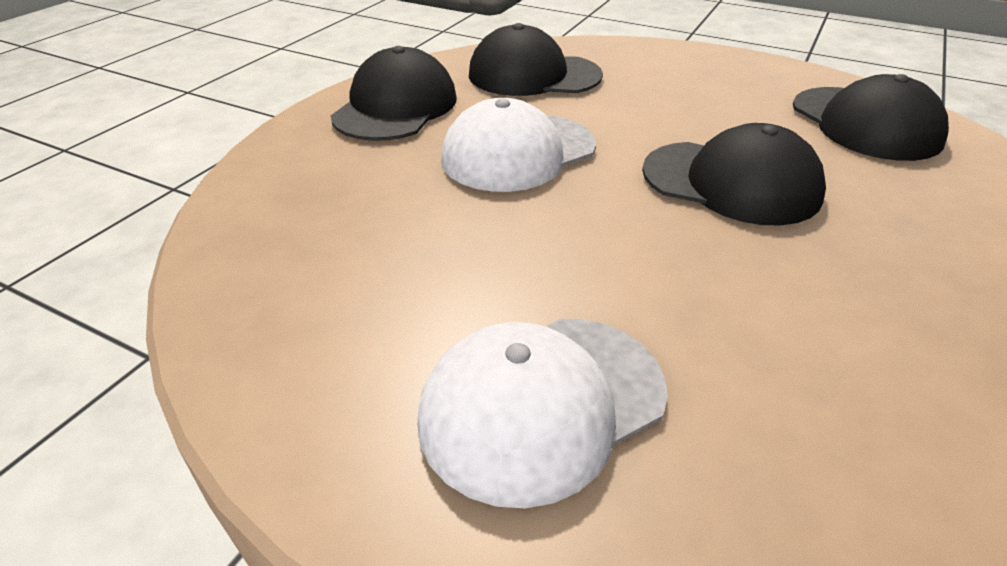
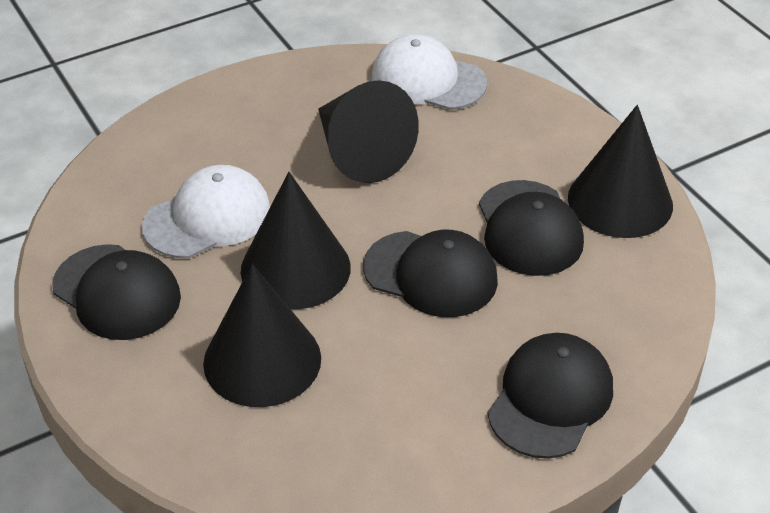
black cone: 0 -> 4

